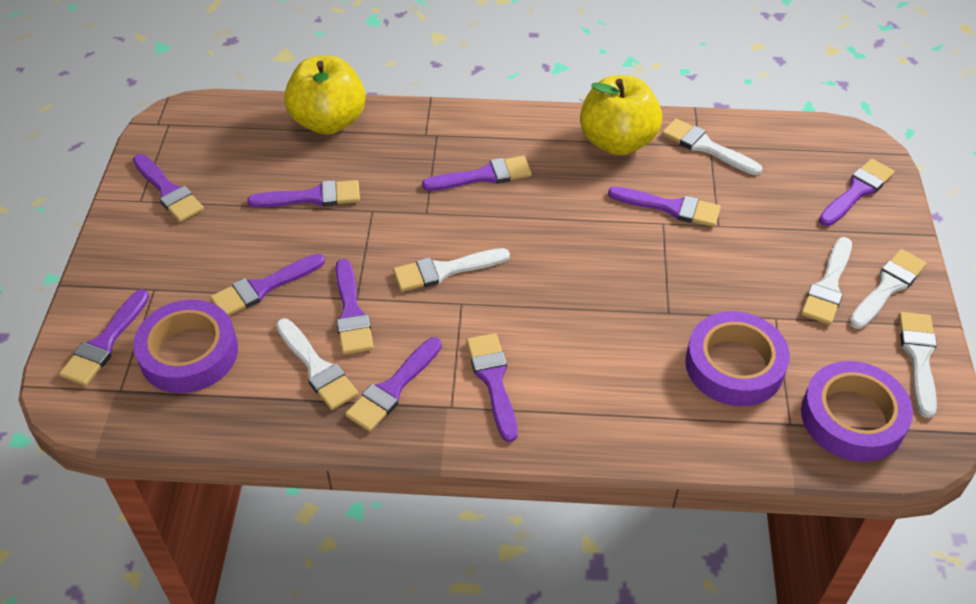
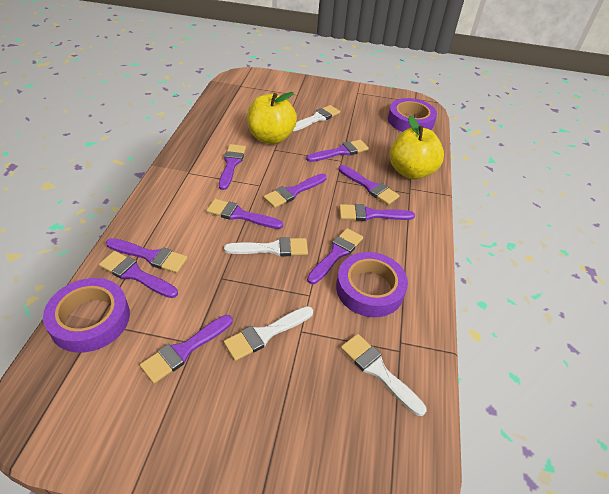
white brush: 6 -> 4

